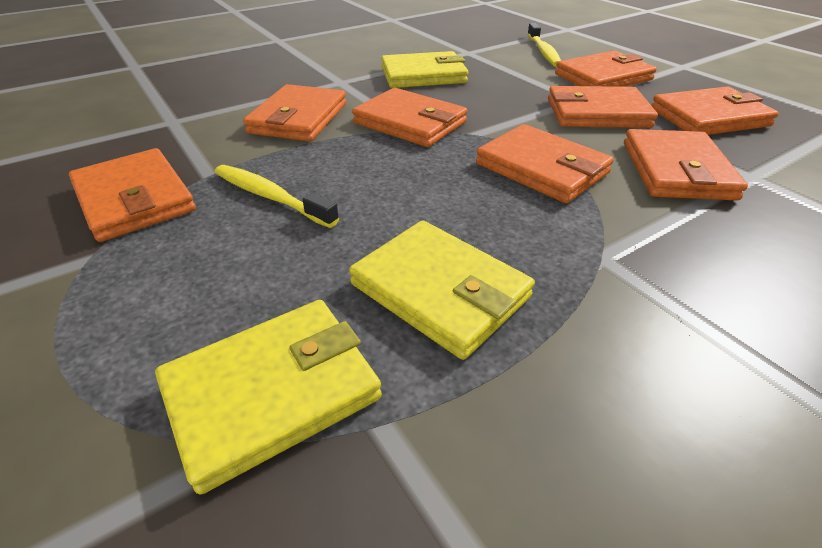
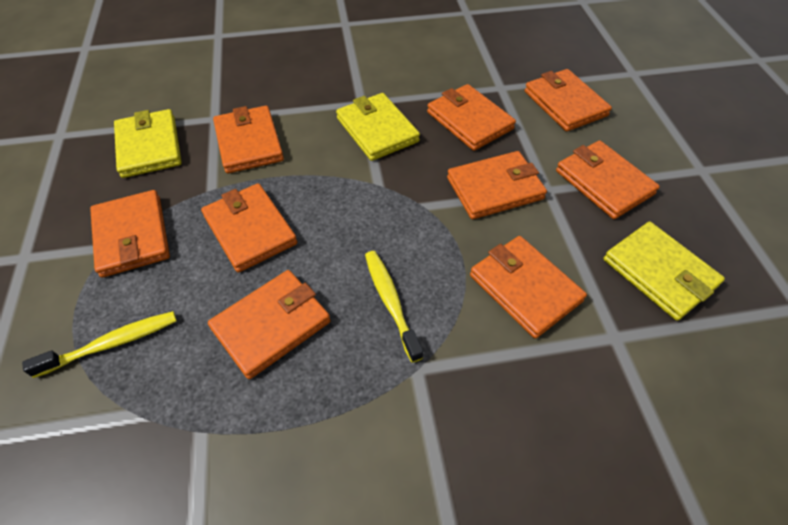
orange wallet: 8 -> 9

